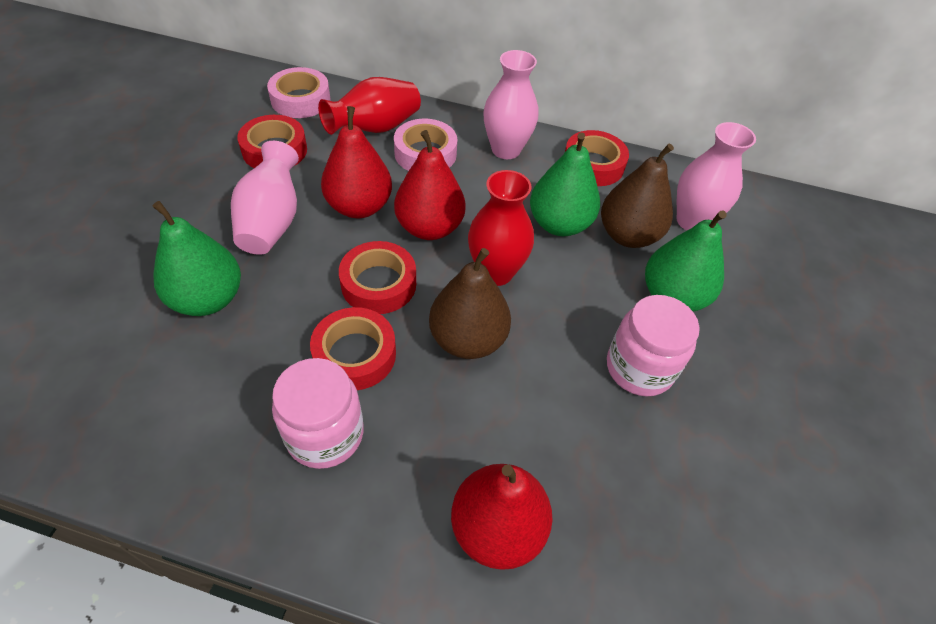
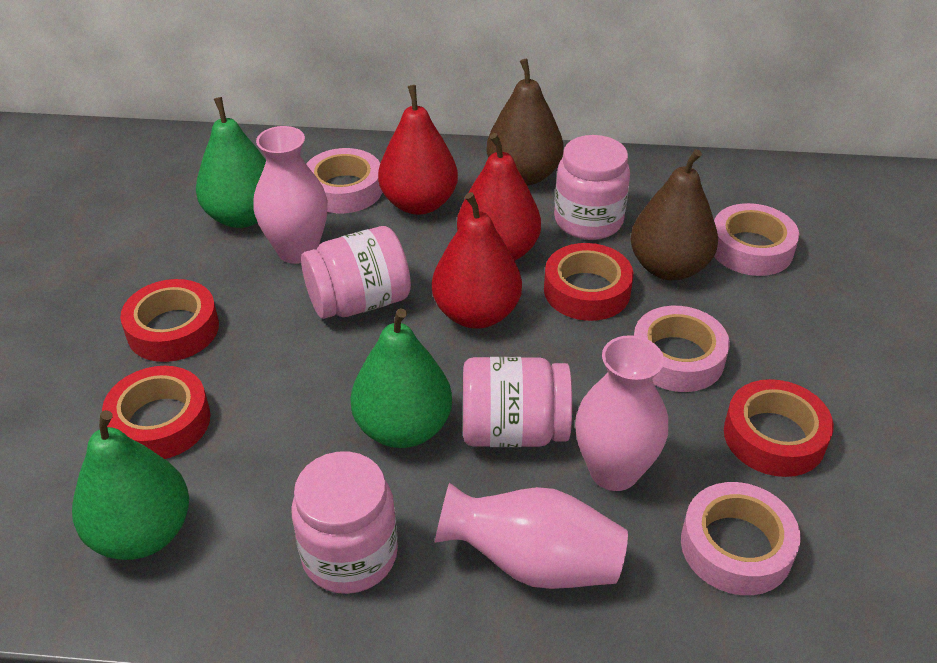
pink jar: 2 -> 4
pink tape: 2 -> 4
red vase: 2 -> 0

